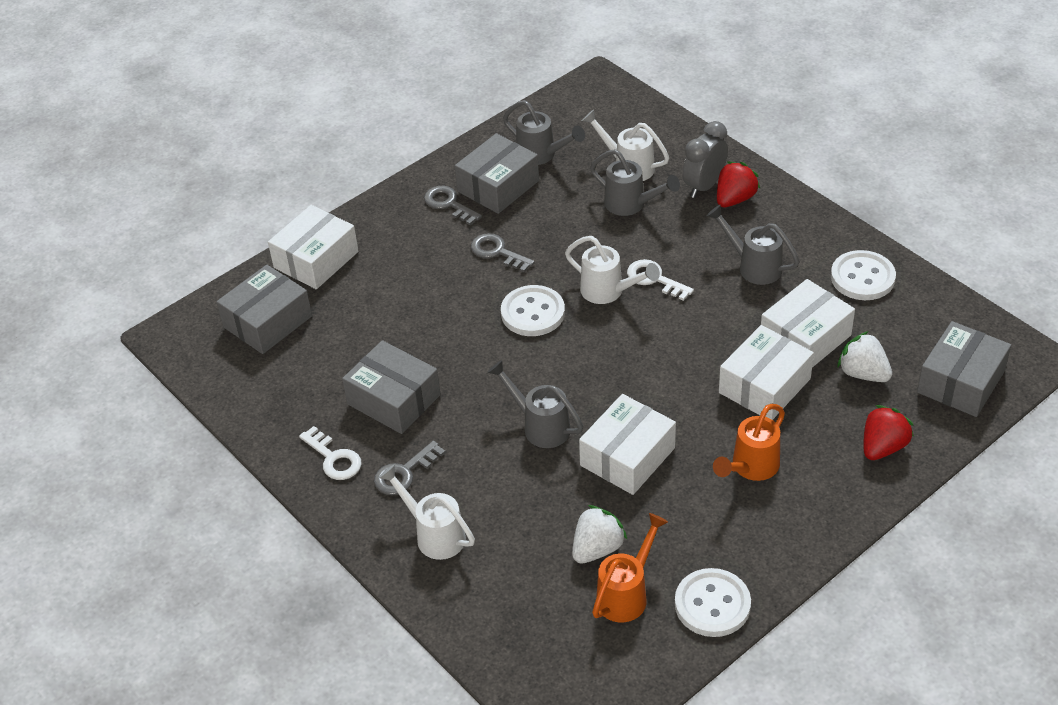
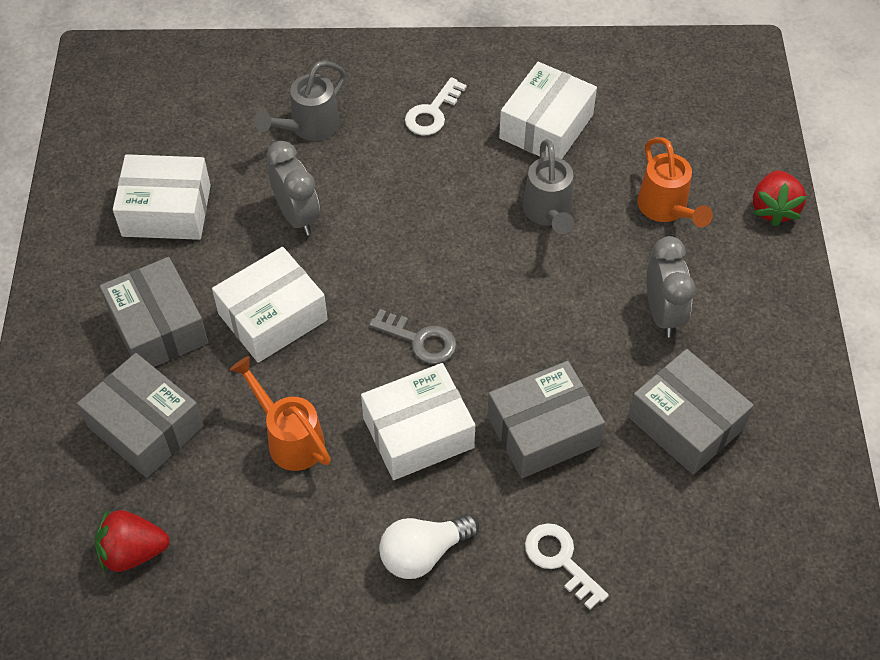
grey clock: 1 -> 2
grey key: 3 -> 1
grey watering can: 4 -> 2
white button: 3 -> 0
white light bulb: 0 -> 1
white strawberry: 2 -> 0
white watering can: 3 -> 0

